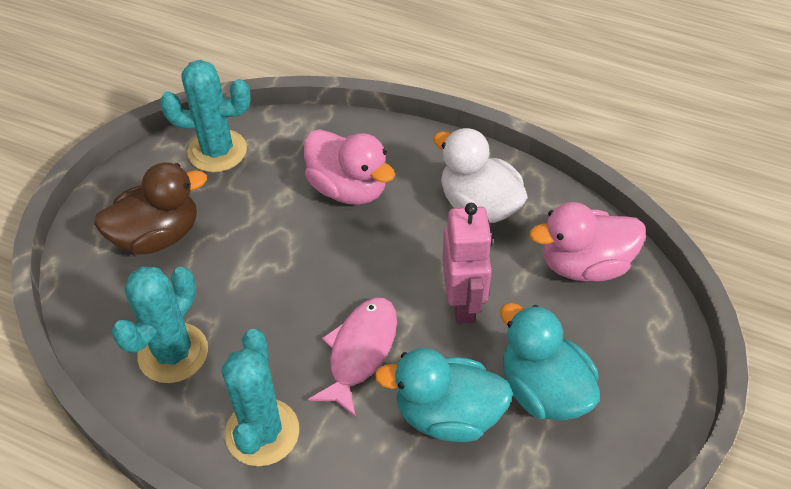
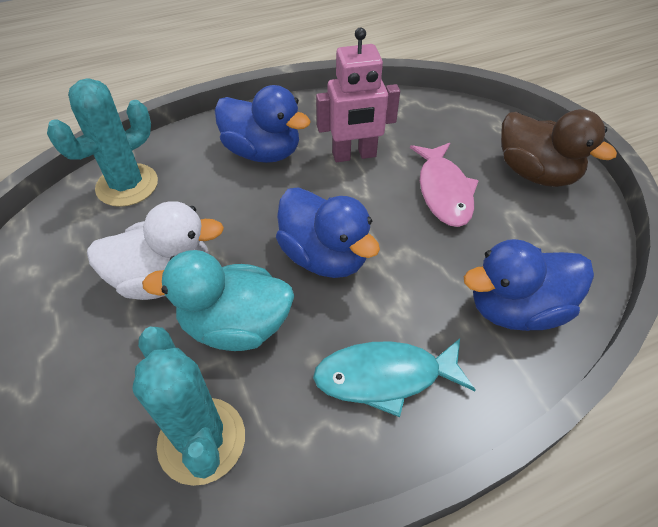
blue duck: 0 -> 3
pink duck: 2 -> 0
turquoise cactus: 3 -> 2
turquoise duck: 2 -> 1
turquoise fish: 0 -> 1

